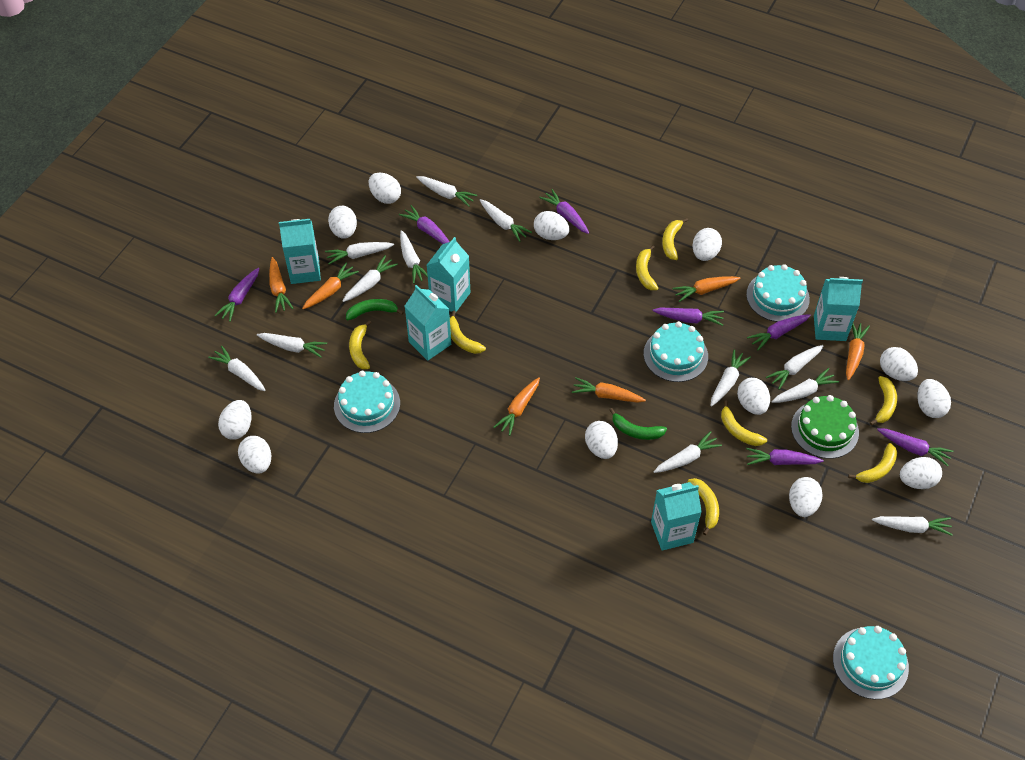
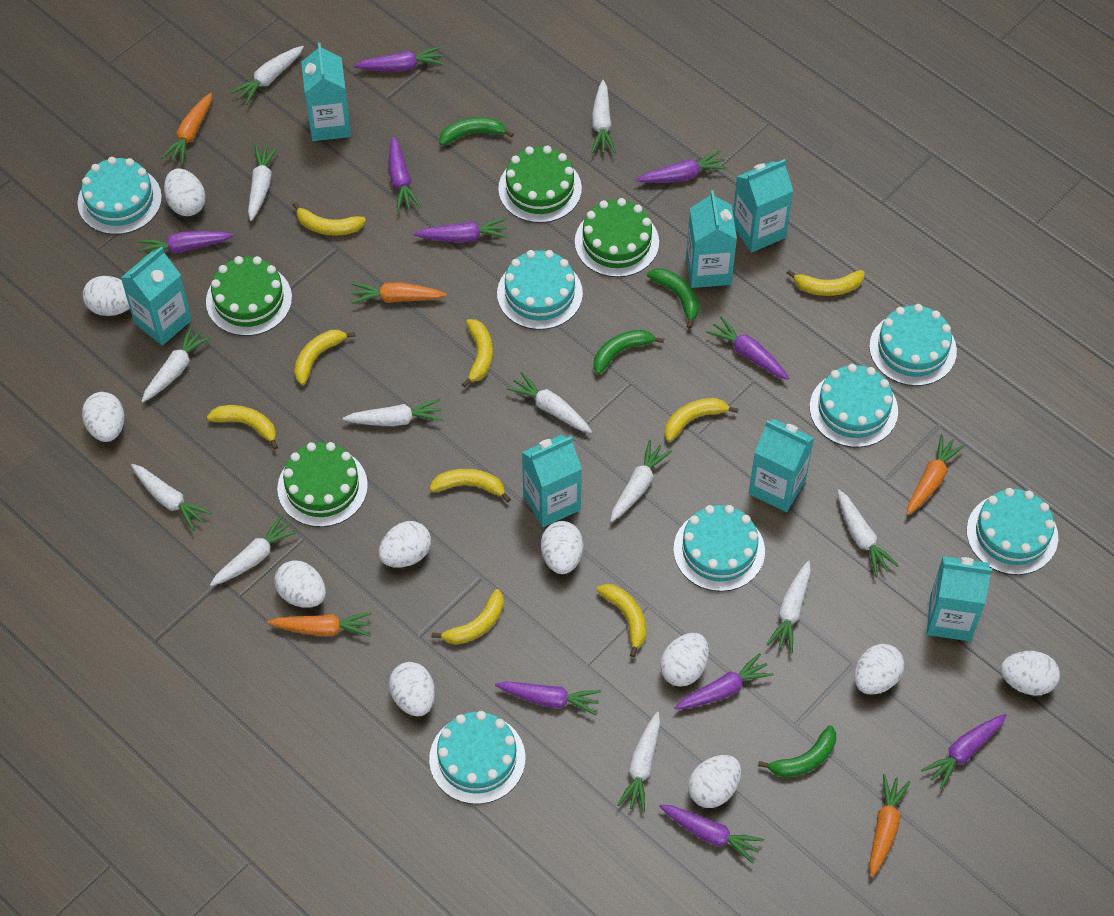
green banana: 2 -> 4
green cake: 1 -> 4
orange carrot: 6 -> 5
purple carrot: 7 -> 10
turquoise cake: 4 -> 7
turquoise carton: 5 -> 7
white egg: 12 -> 11
yellow banana: 8 -> 9

